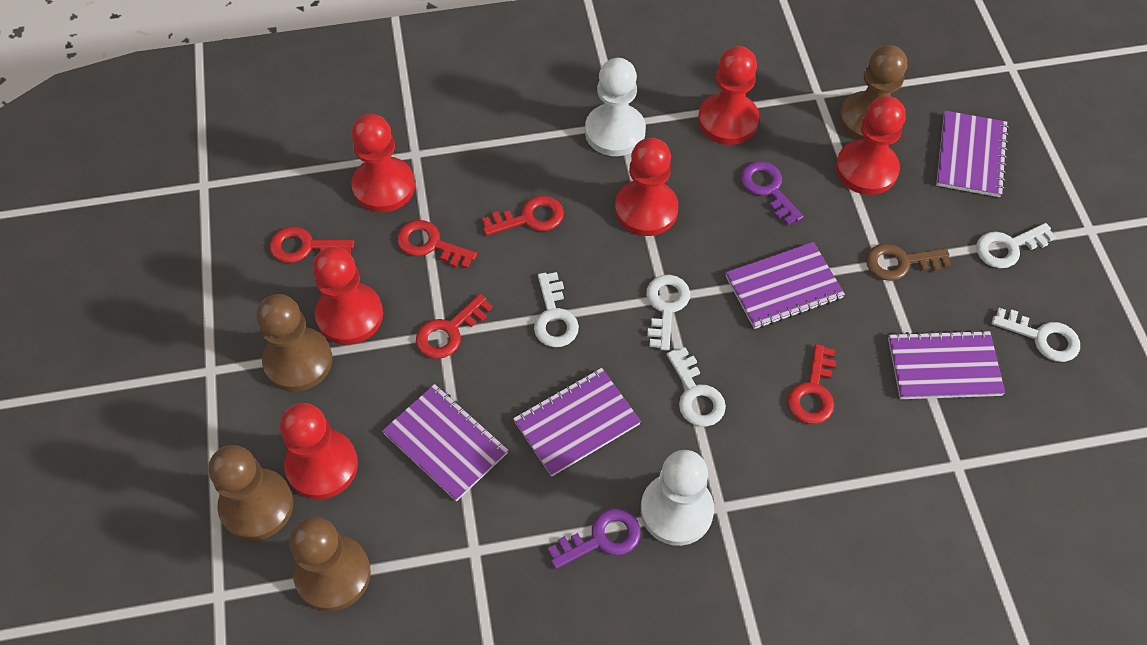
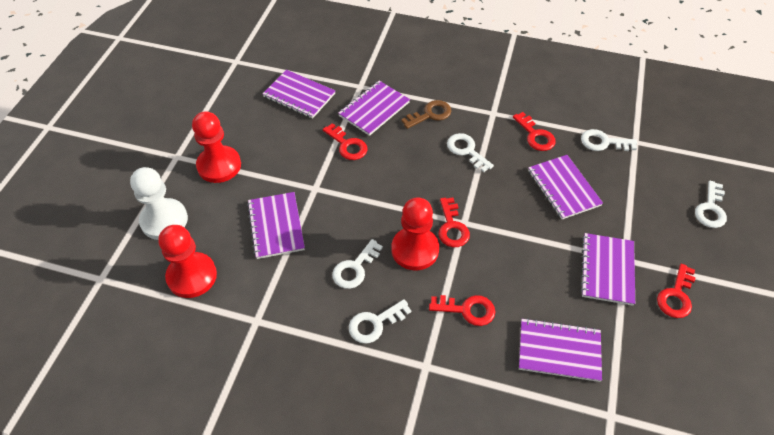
brown pawn: 4 -> 0
purple key: 2 -> 0
purple notebook: 5 -> 6
red pawn: 6 -> 3
white pawn: 2 -> 1

